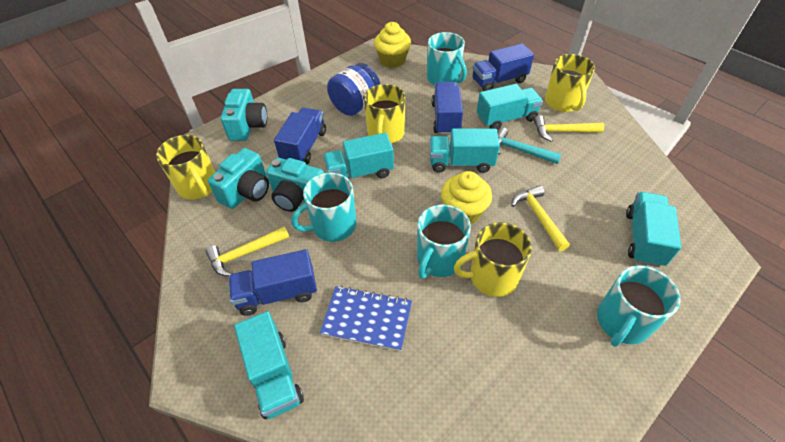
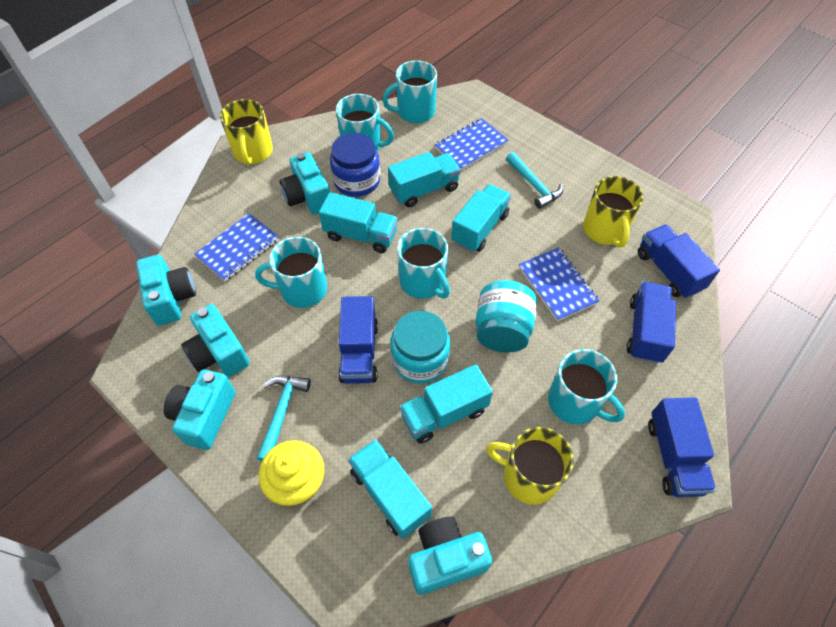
blue notebook: 1 -> 3
turquoise camera: 3 -> 5
turquoise hammer: 1 -> 2
turquoise jar: 0 -> 2
turquoise mug: 4 -> 5
yellow cupcake: 2 -> 1
yellow hammer: 3 -> 0
yellow mug: 4 -> 3

